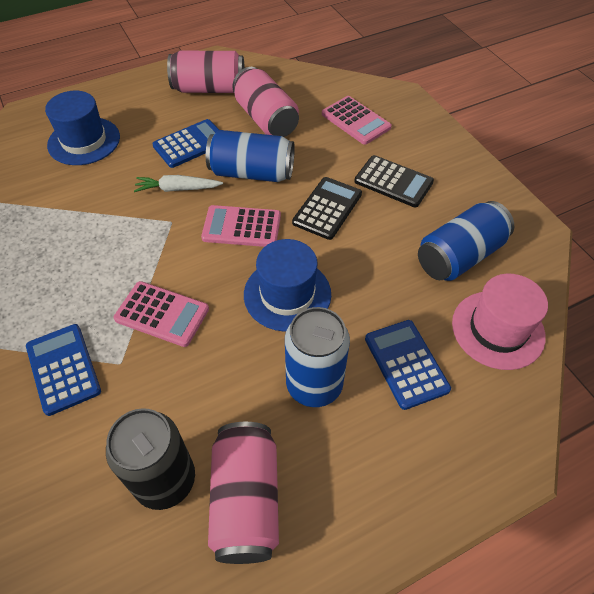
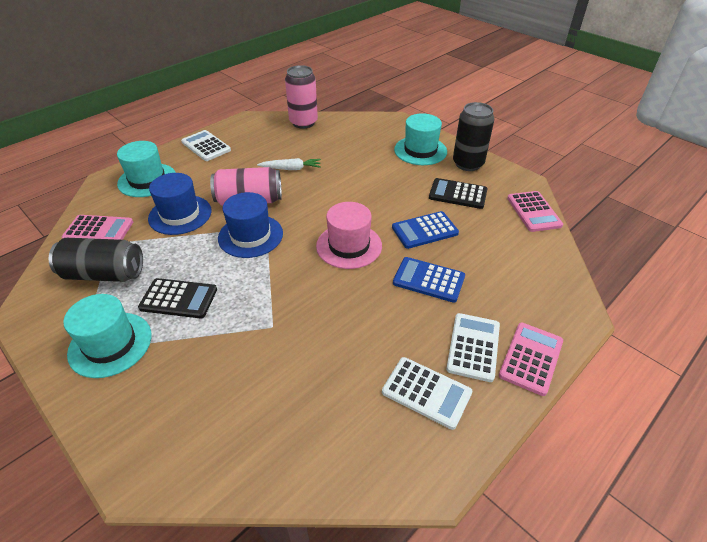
black can: 1 -> 2
blue calculator: 3 -> 2
blue can: 3 -> 0
pink can: 3 -> 2
turquoise hat: 0 -> 3
white calculator: 0 -> 3

